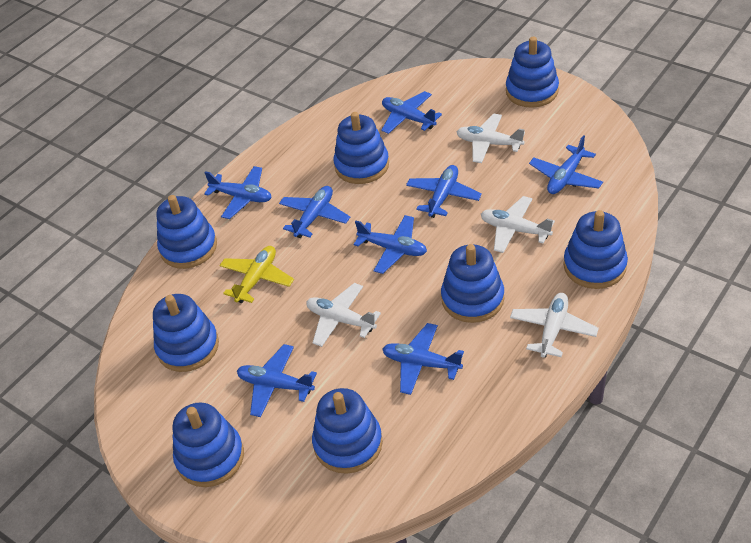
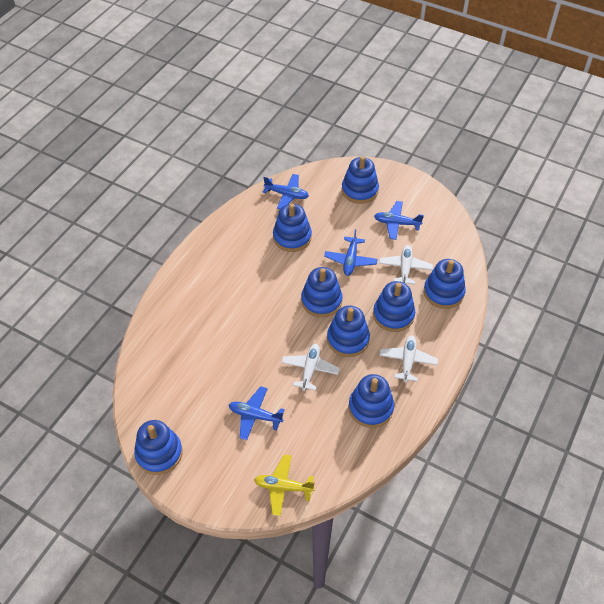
blue plane: 8 -> 4
white plane: 4 -> 3

